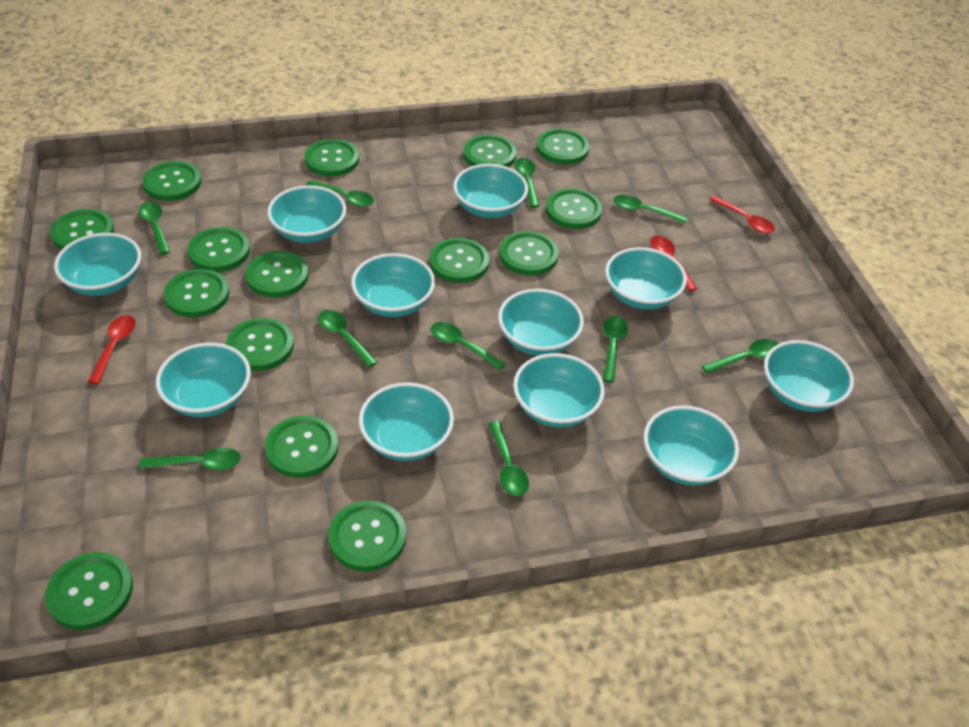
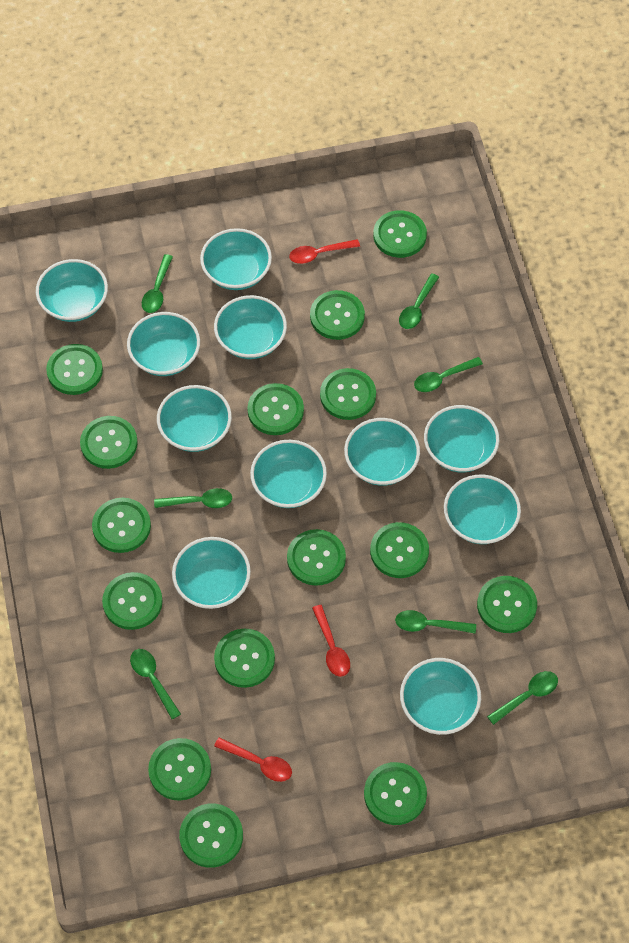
green spoon: 10 -> 7

